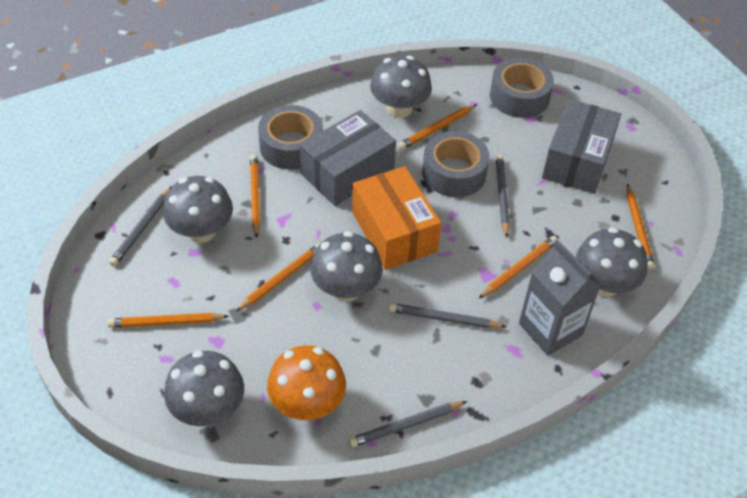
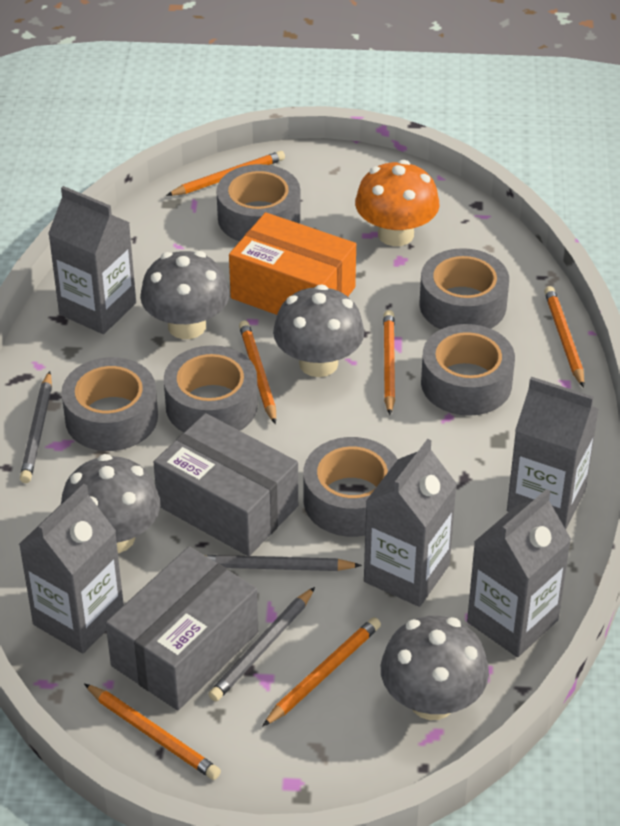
grey carton: 1 -> 5
grey mushroom: 5 -> 4
grey pencil: 4 -> 3
grey tape: 3 -> 6

